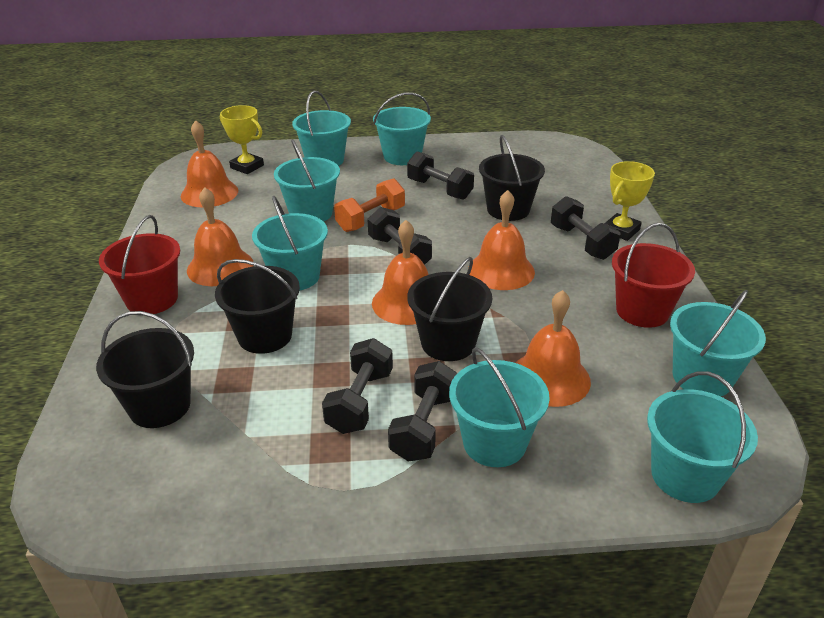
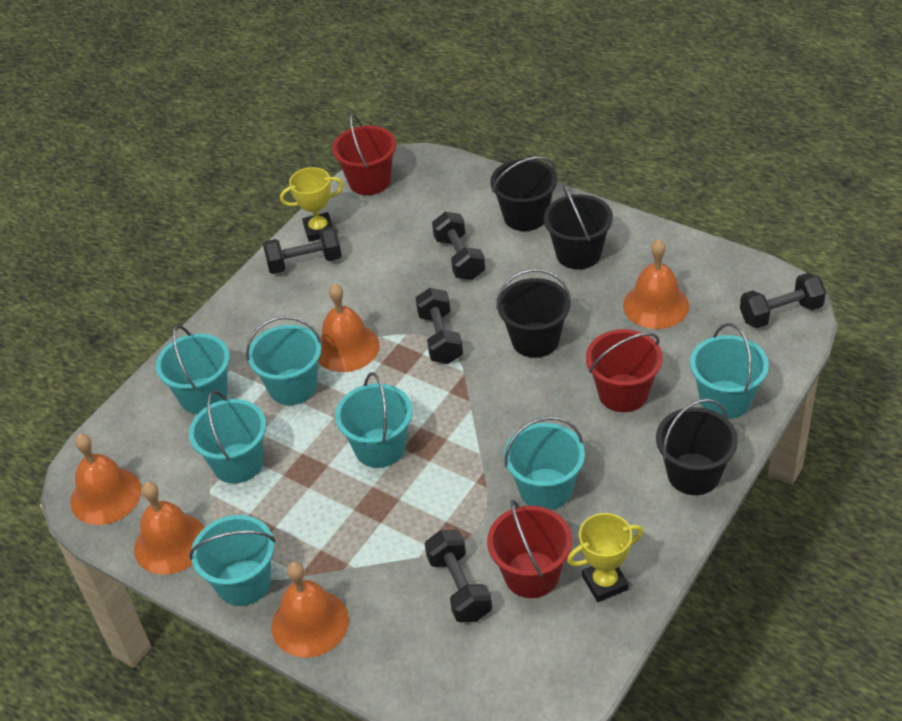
orange dumbbell: 1 -> 0
red bucket: 2 -> 3

